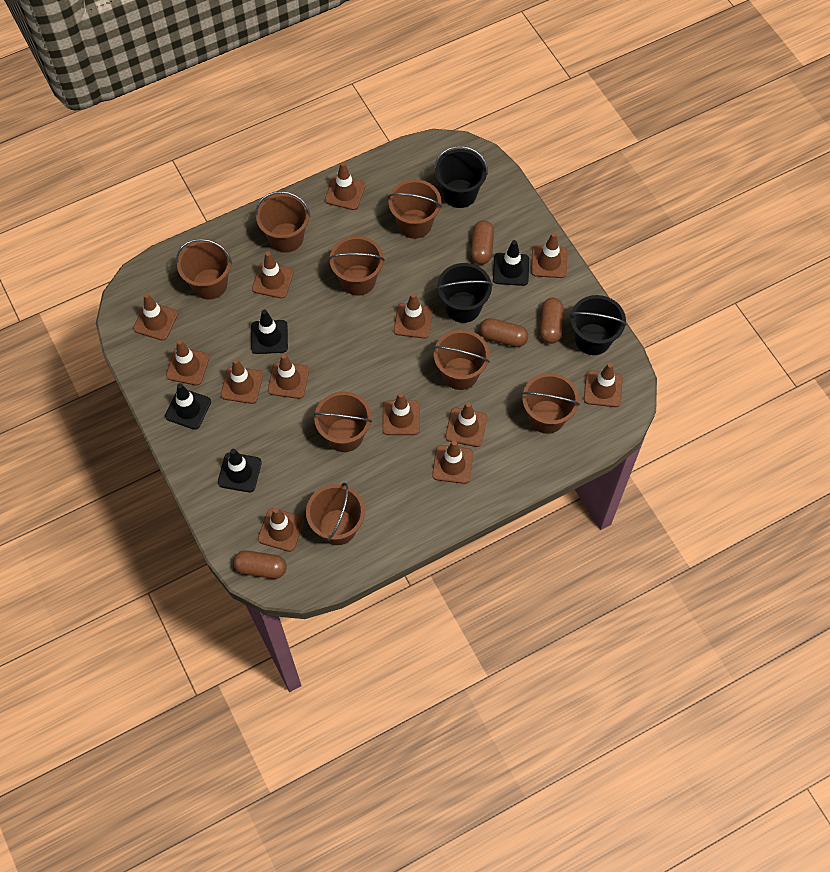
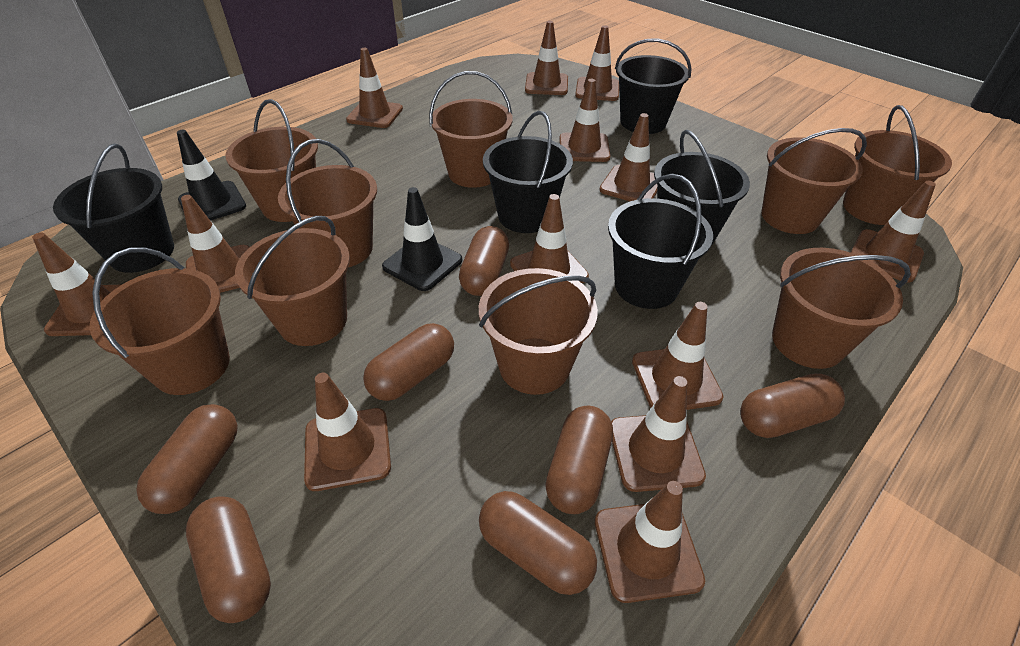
black bucket: 3 -> 5
black traffic cone: 4 -> 2
brown bucket: 8 -> 9
brown capsule: 4 -> 7

